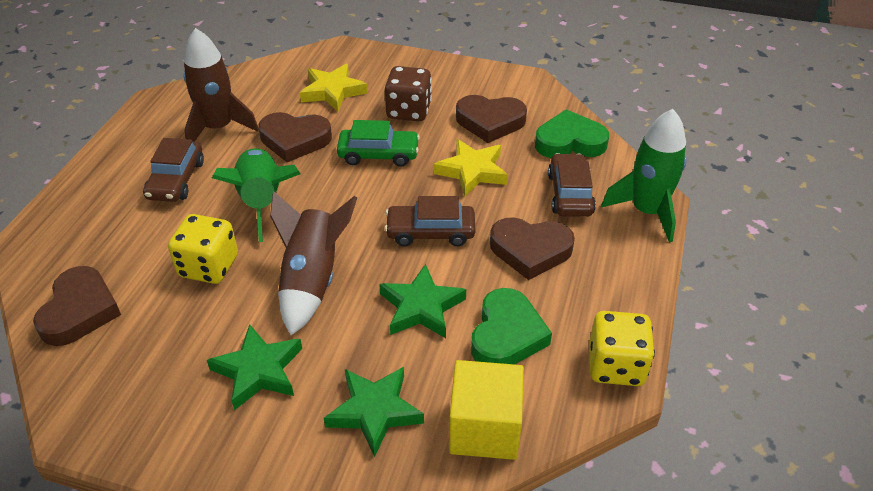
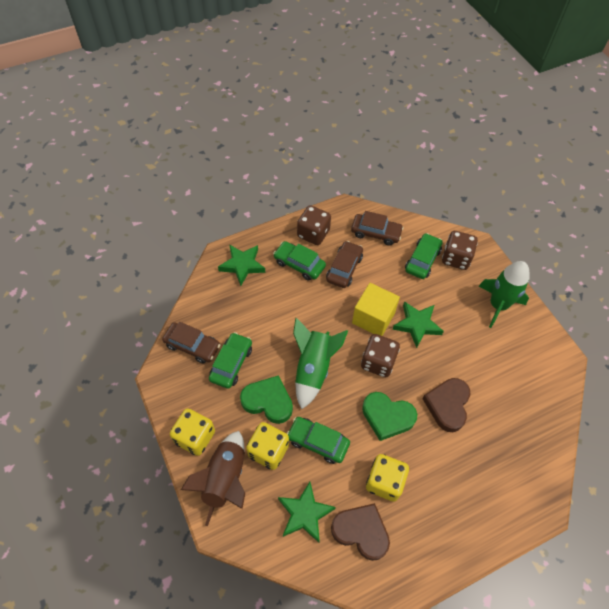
brown dice: 1 -> 3
brown heart: 4 -> 2
brown rocket: 2 -> 1
green car: 1 -> 4
yellow dice: 2 -> 3
yellow star: 2 -> 0

